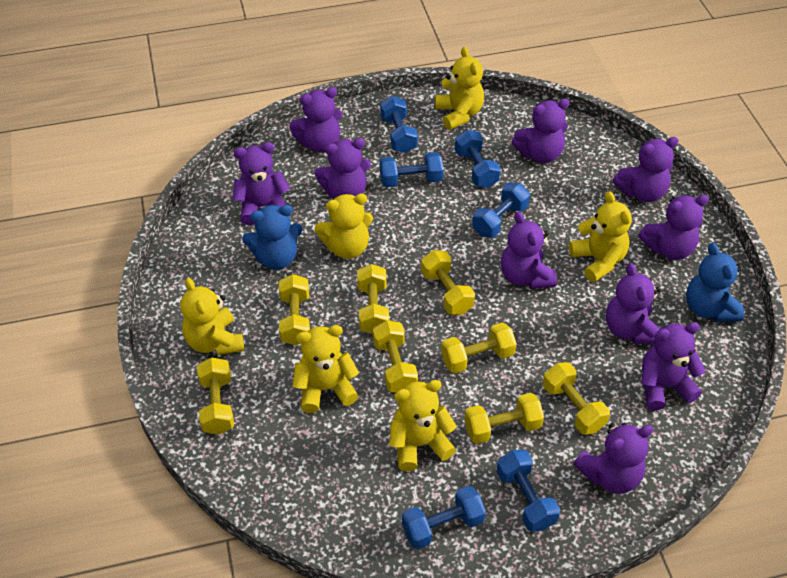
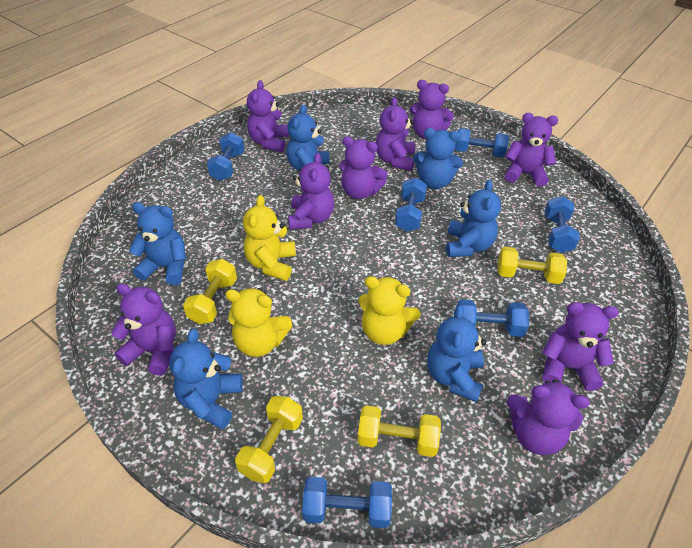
blue teddy bear: 2 -> 6
purple teddy bear: 10 -> 9
yellow dumbbell: 8 -> 4
yellow teddy bear: 6 -> 3

